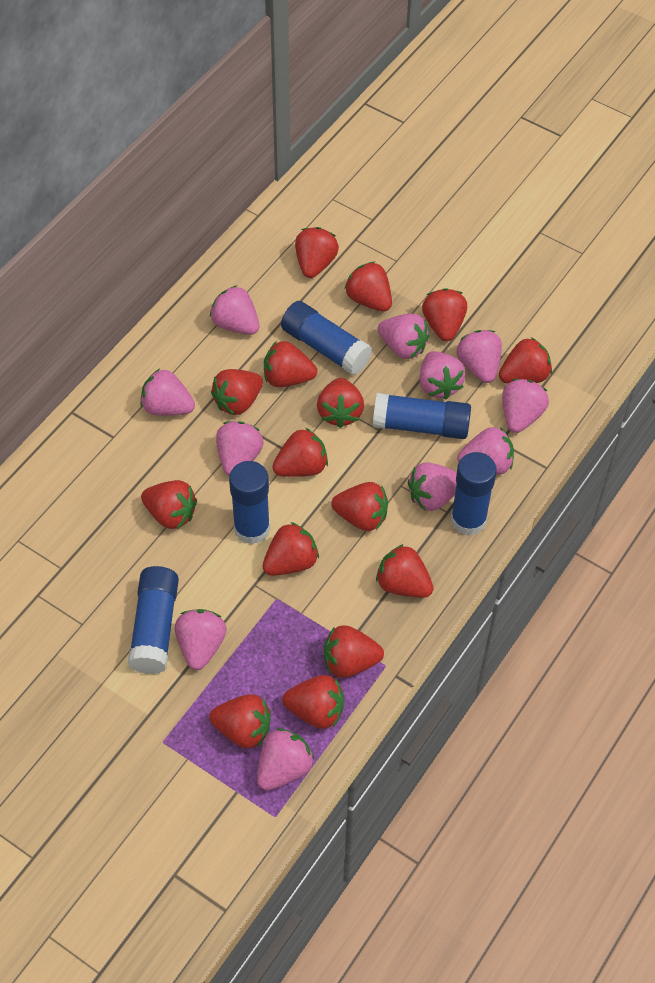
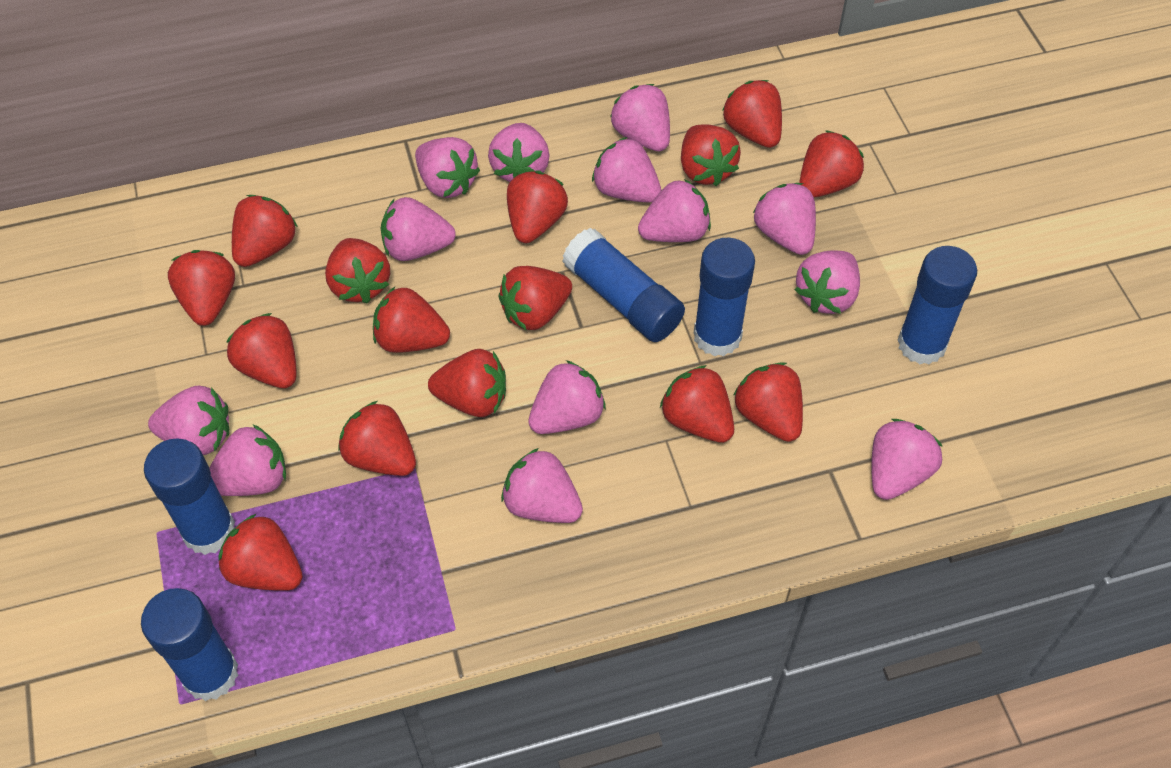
pink strawberry: 11 -> 13

